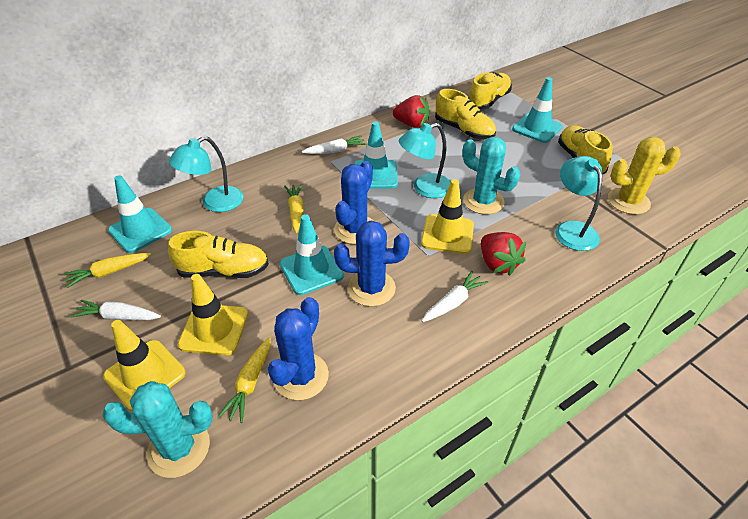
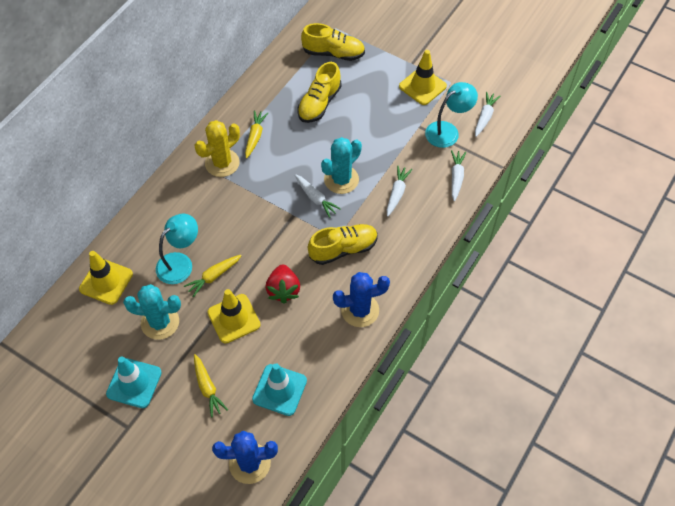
blue cactus: 3 -> 2
red strawberry: 2 -> 1
turquoise lamp: 3 -> 2
turquoise traffic cone: 4 -> 2
white carrot: 3 -> 4
yellow shoe: 4 -> 3

